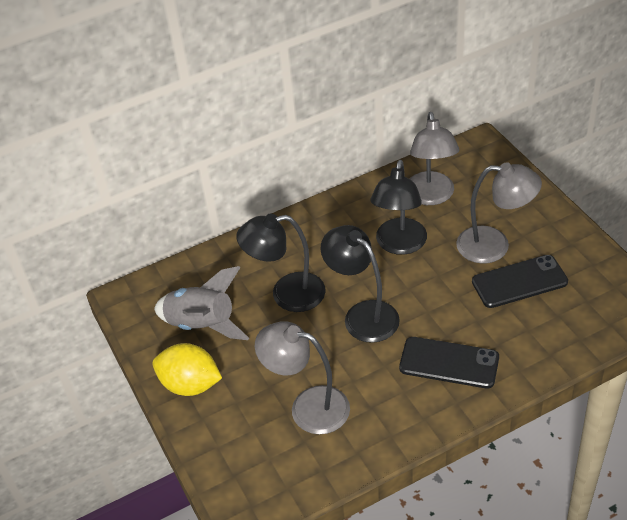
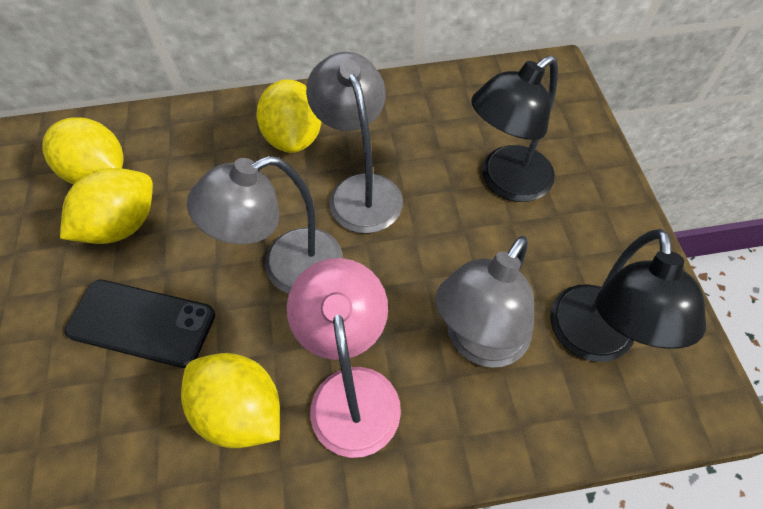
black lamp: 3 -> 2
black phone: 2 -> 1
grey rocket: 1 -> 0
pink lamp: 0 -> 1
yellow lemon: 1 -> 4

